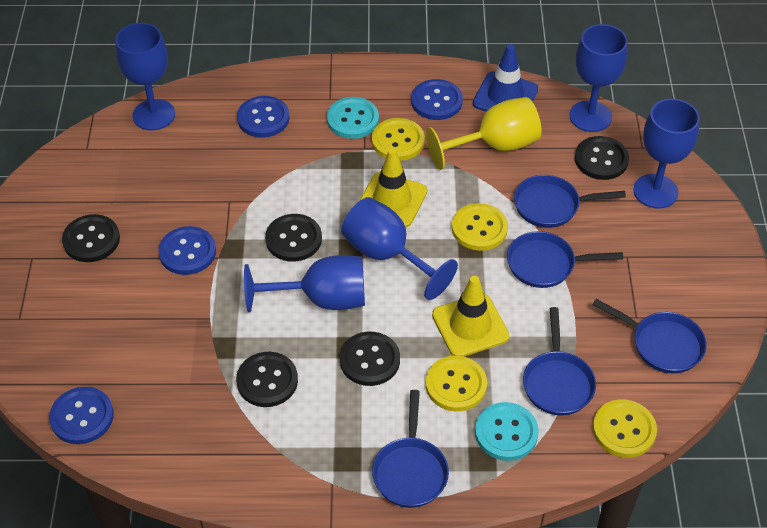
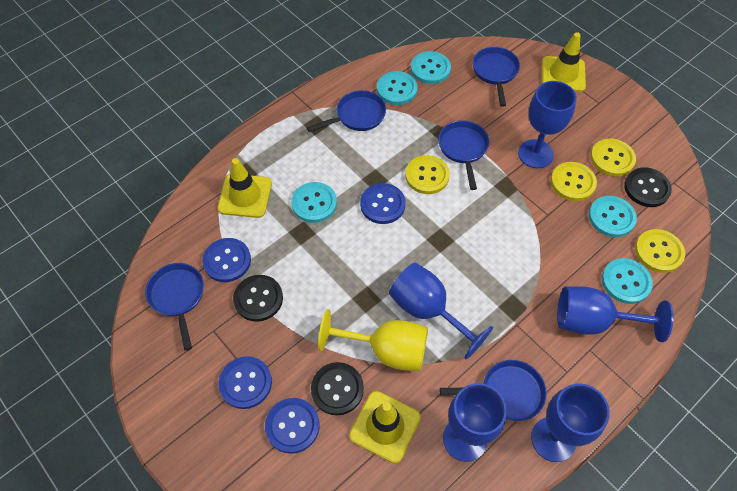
black button: 5 -> 3
blue traffic cone: 1 -> 0
turquoise button: 2 -> 5
yellow traffic cone: 2 -> 3

